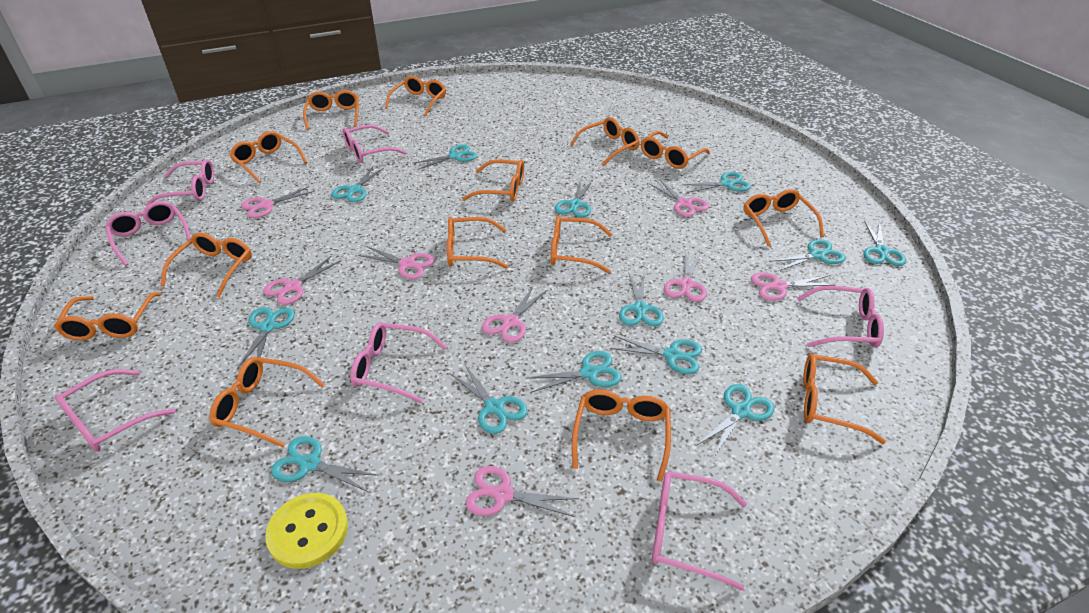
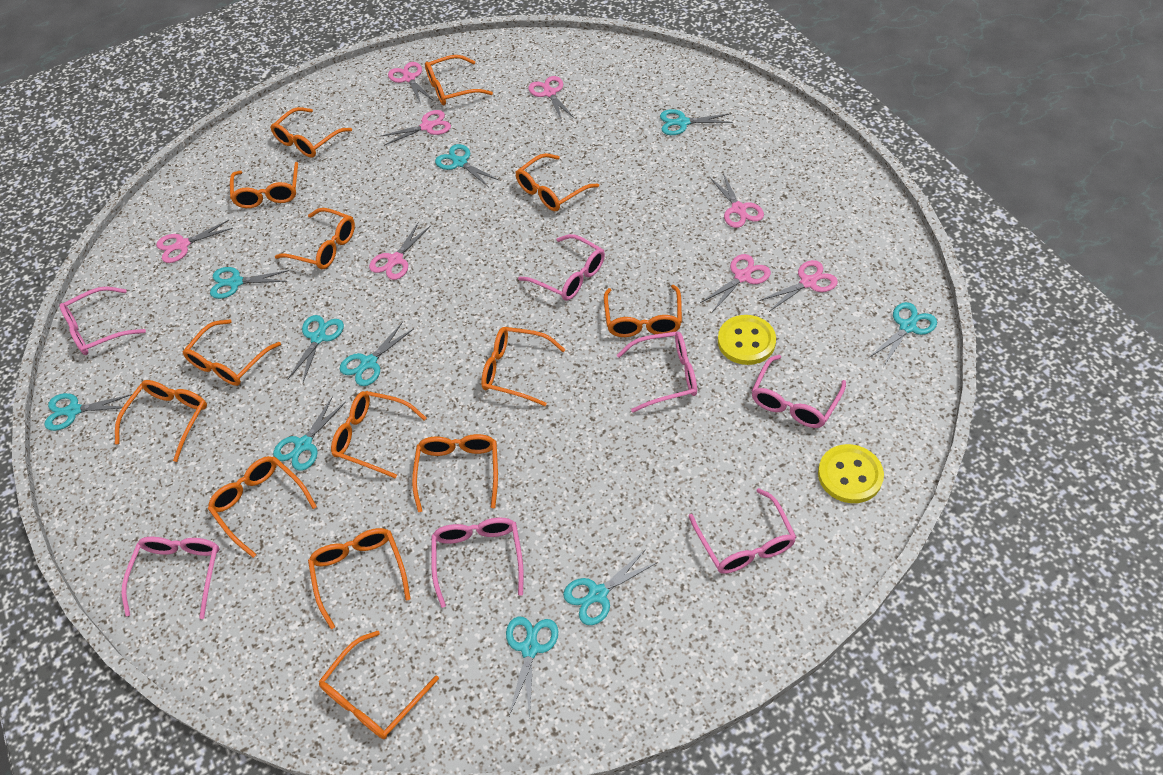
turquoise scissors: 13 -> 10
yellow button: 1 -> 2

